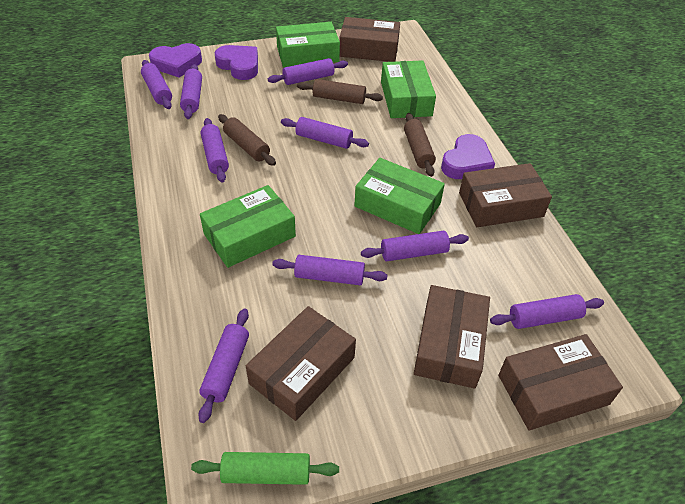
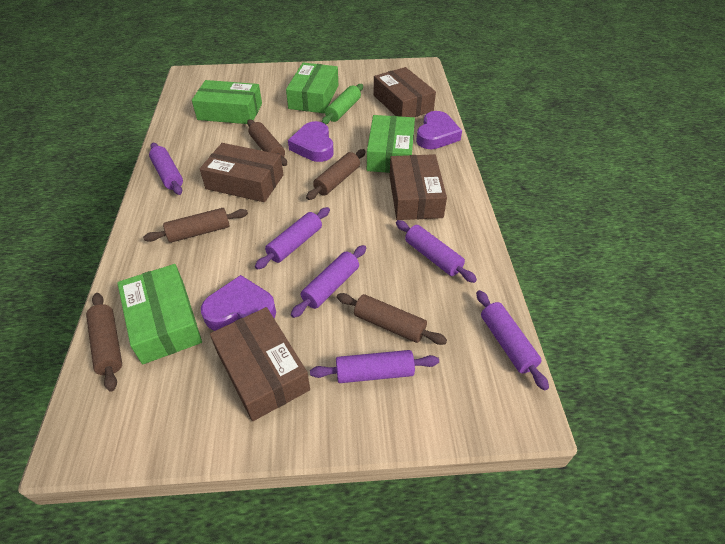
brown box: 5 -> 4
brown rolling pin: 3 -> 5
purple rolling pin: 9 -> 6

